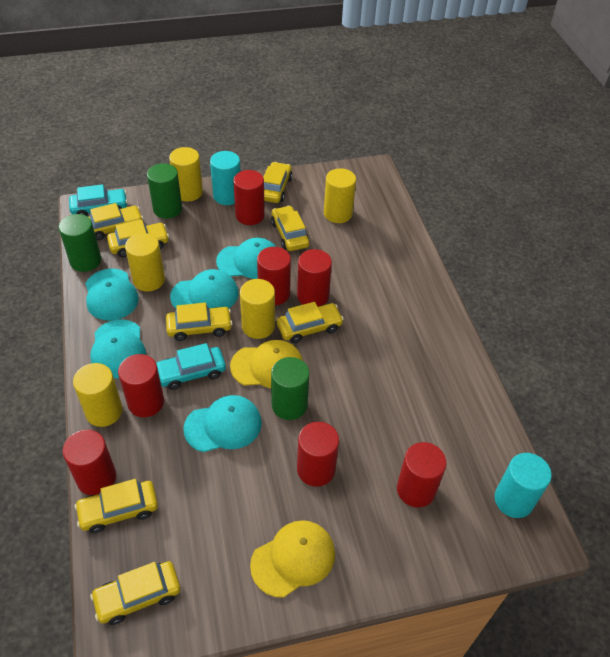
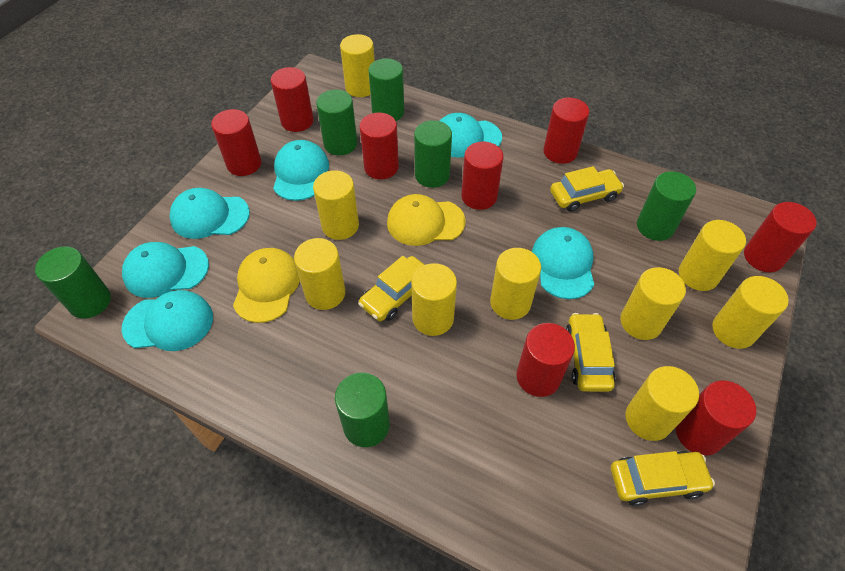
green cylinder: 3 -> 6
red cylinder: 7 -> 8
turquoise cap: 5 -> 6
turquoise car: 2 -> 0
turquoise cylinder: 2 -> 0
yellow car: 8 -> 4
yellow cylinder: 5 -> 9

